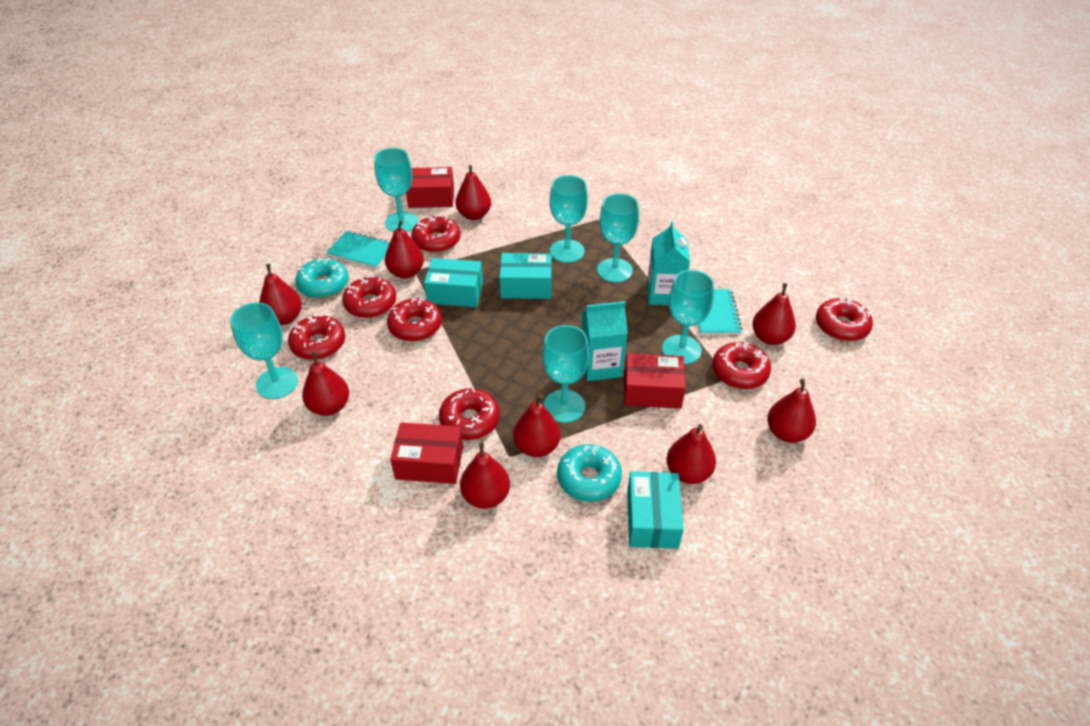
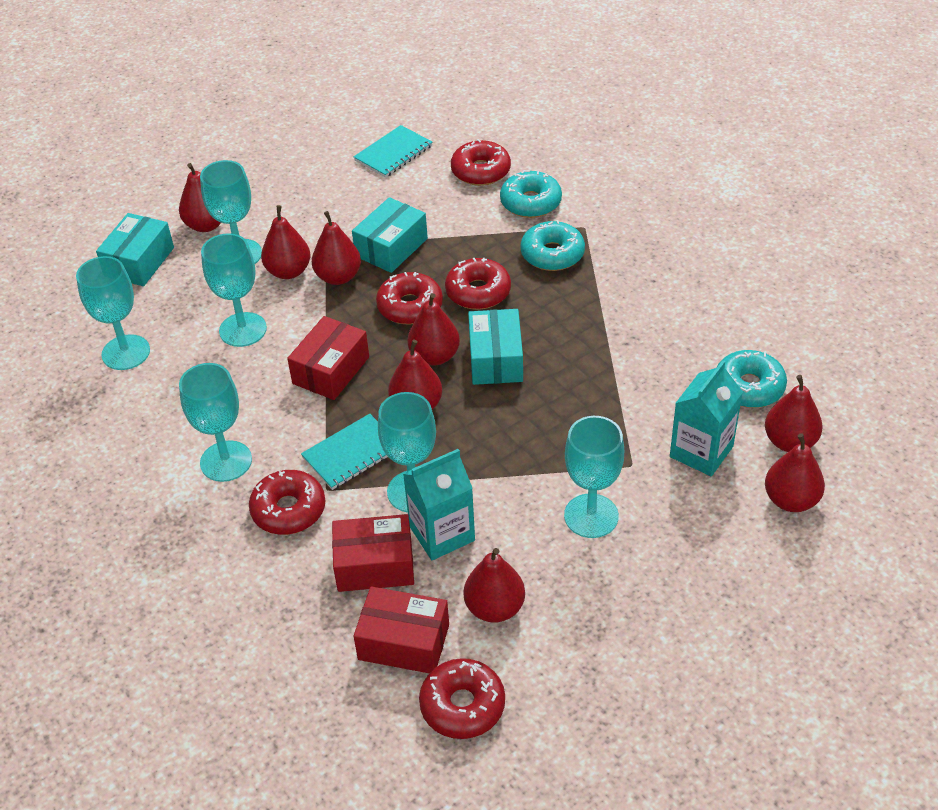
red donut: 7 -> 5
red pear: 9 -> 8
turquoise donut: 2 -> 3

